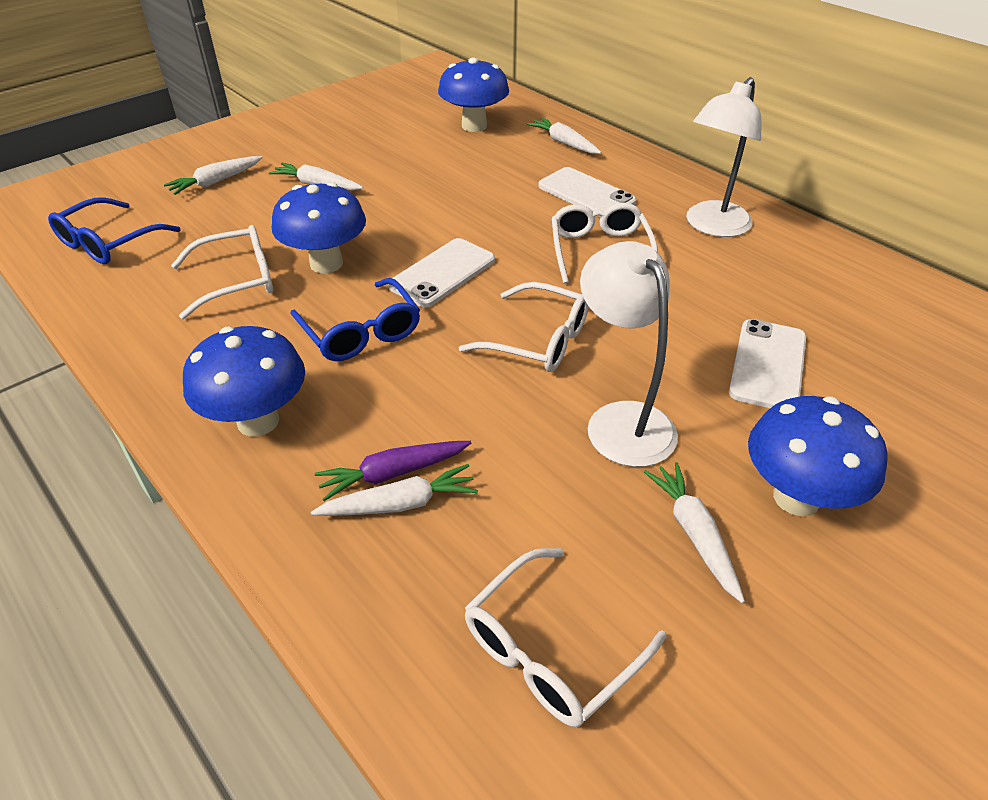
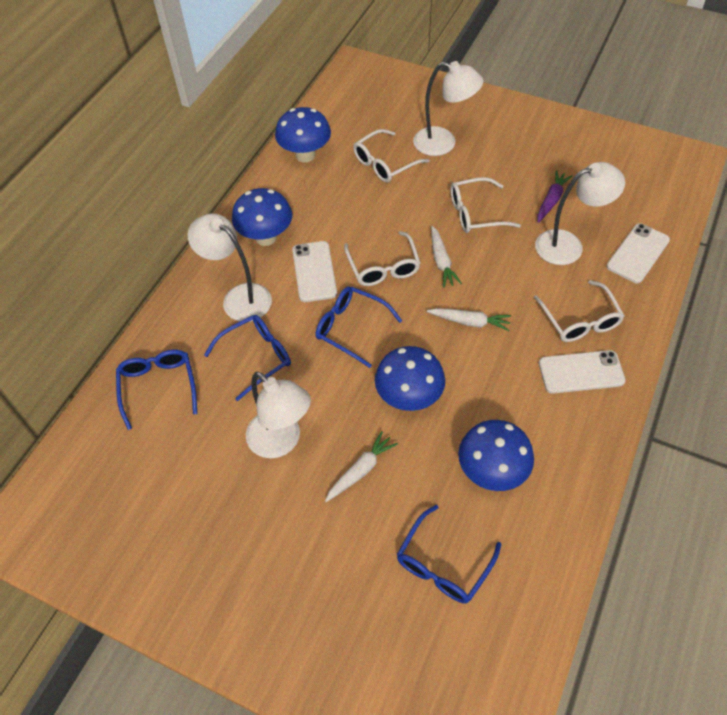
blue glasses: 2 -> 4
white carrot: 5 -> 3
white lamp: 2 -> 4

